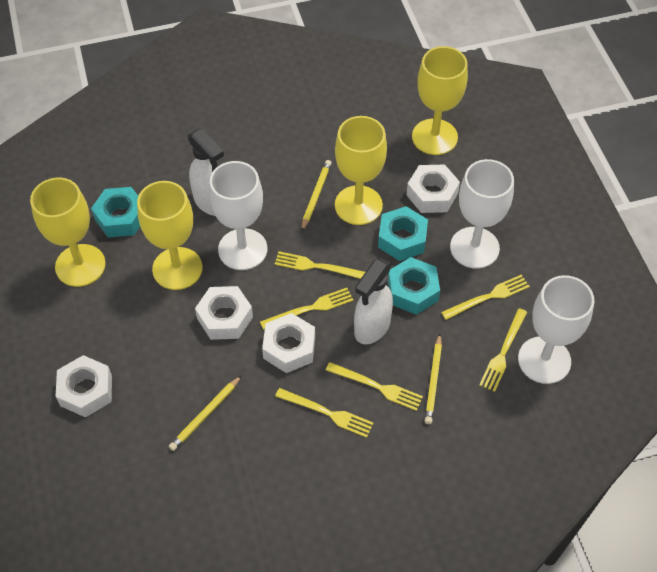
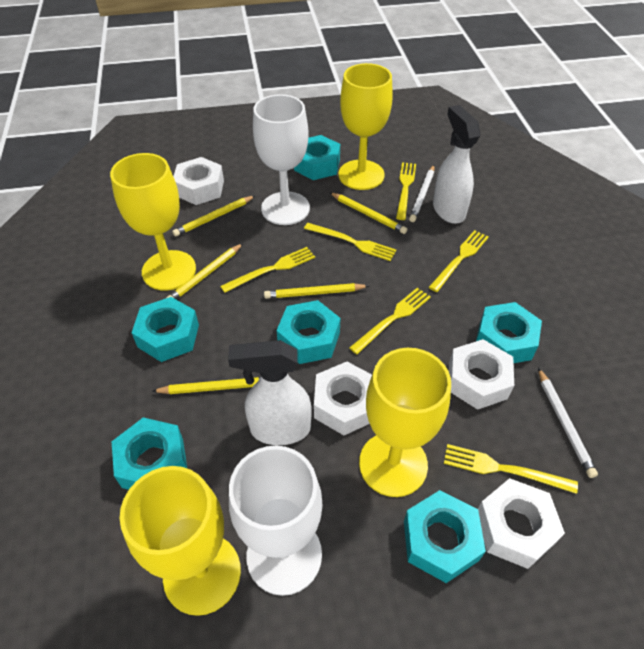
turquoise nut: 3 -> 6
white goblet: 3 -> 2
white pencil: 0 -> 2
yellow pencil: 3 -> 5

